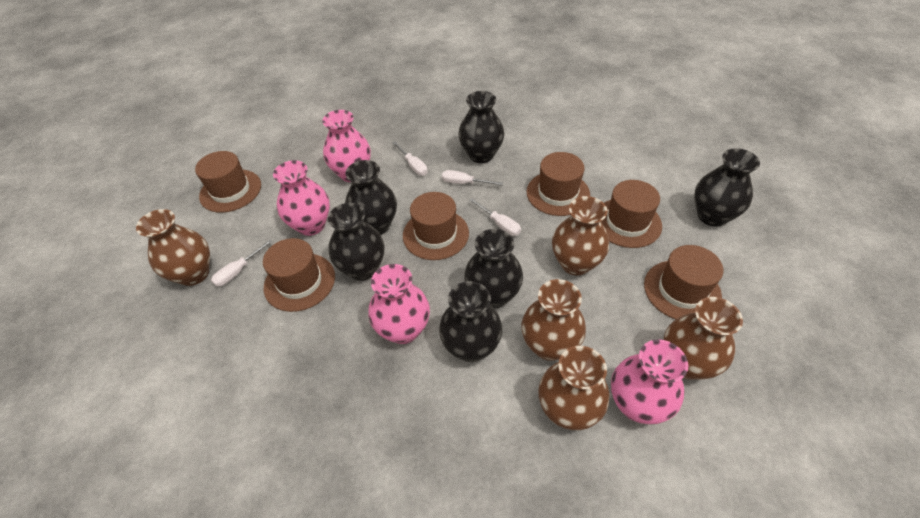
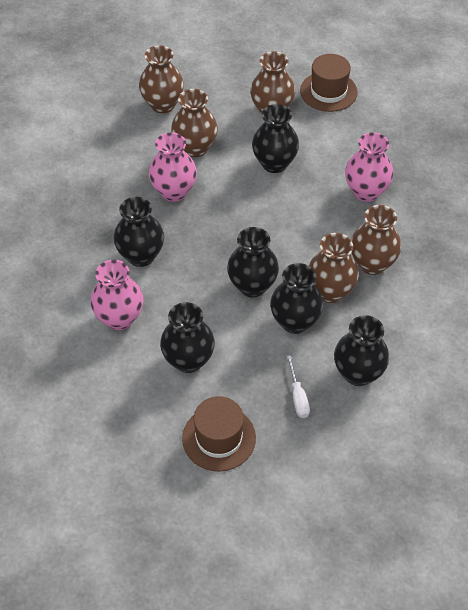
brown hat: 6 -> 2
pink vase: 4 -> 3
white screwdriver: 4 -> 1

